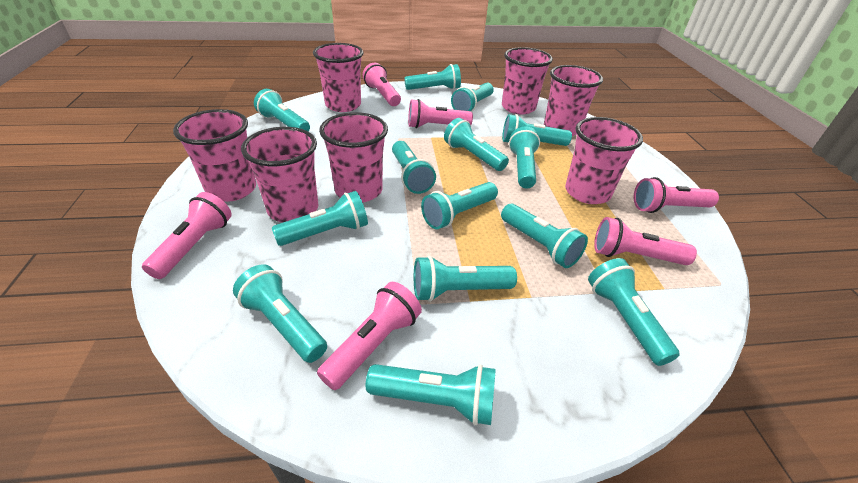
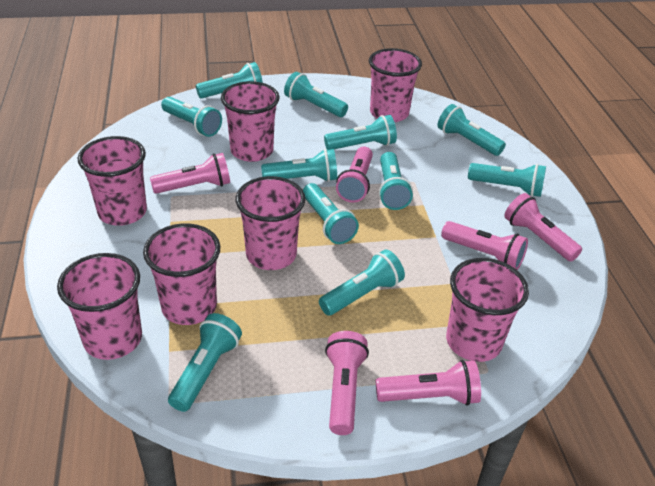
turquoise flashlight: 14 -> 11

